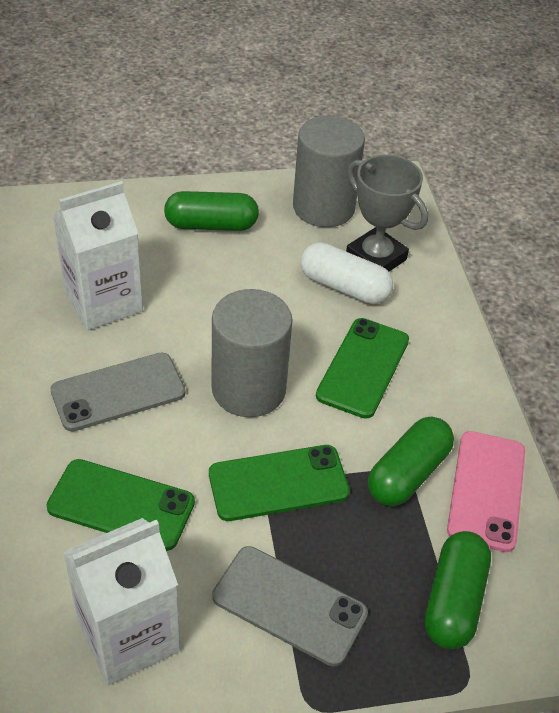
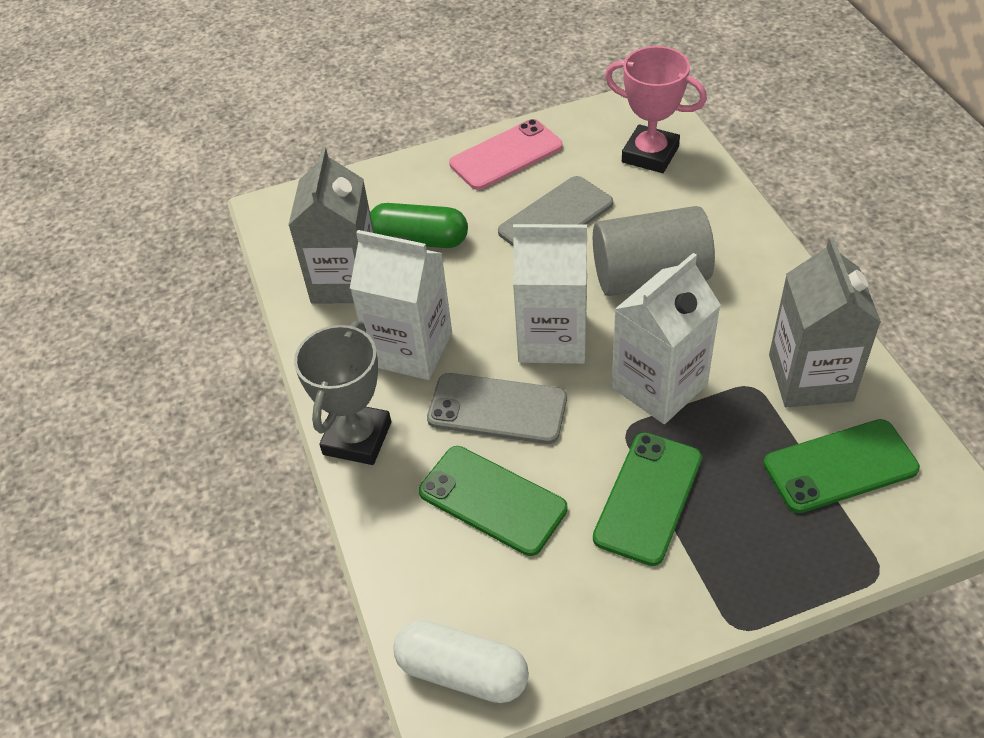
green capsule: 3 -> 1
grey carton: 0 -> 2
grey cylinder: 2 -> 1
pink trophy: 0 -> 1
white carton: 2 -> 3

